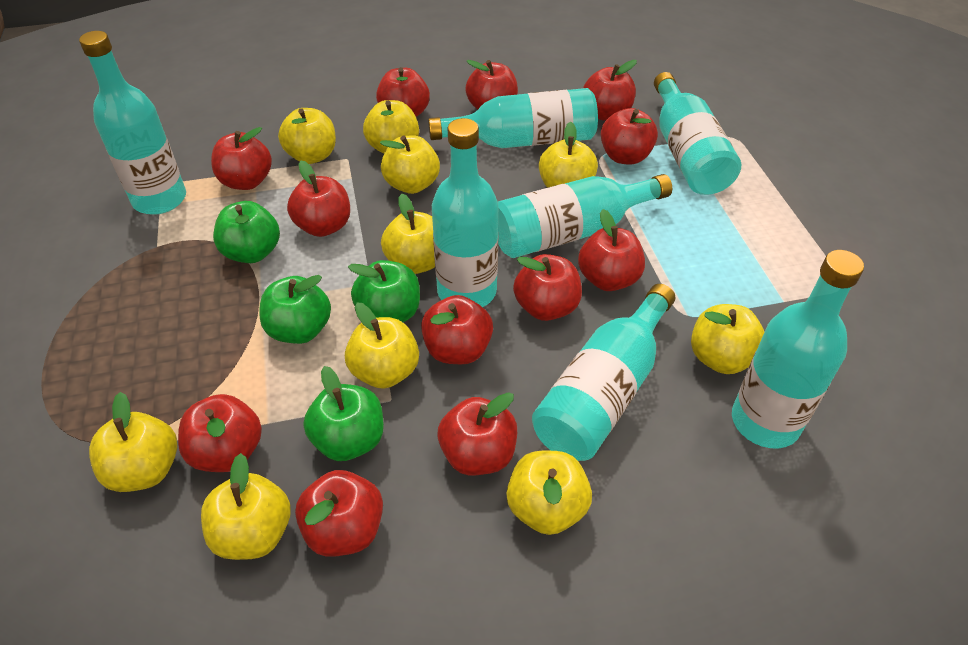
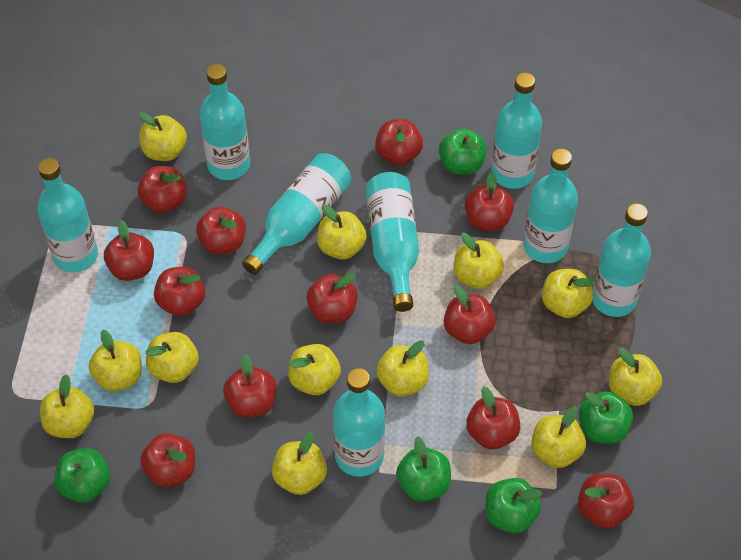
green apple: 4 -> 5
turquoise bottle: 7 -> 8
yellow apple: 10 -> 12

